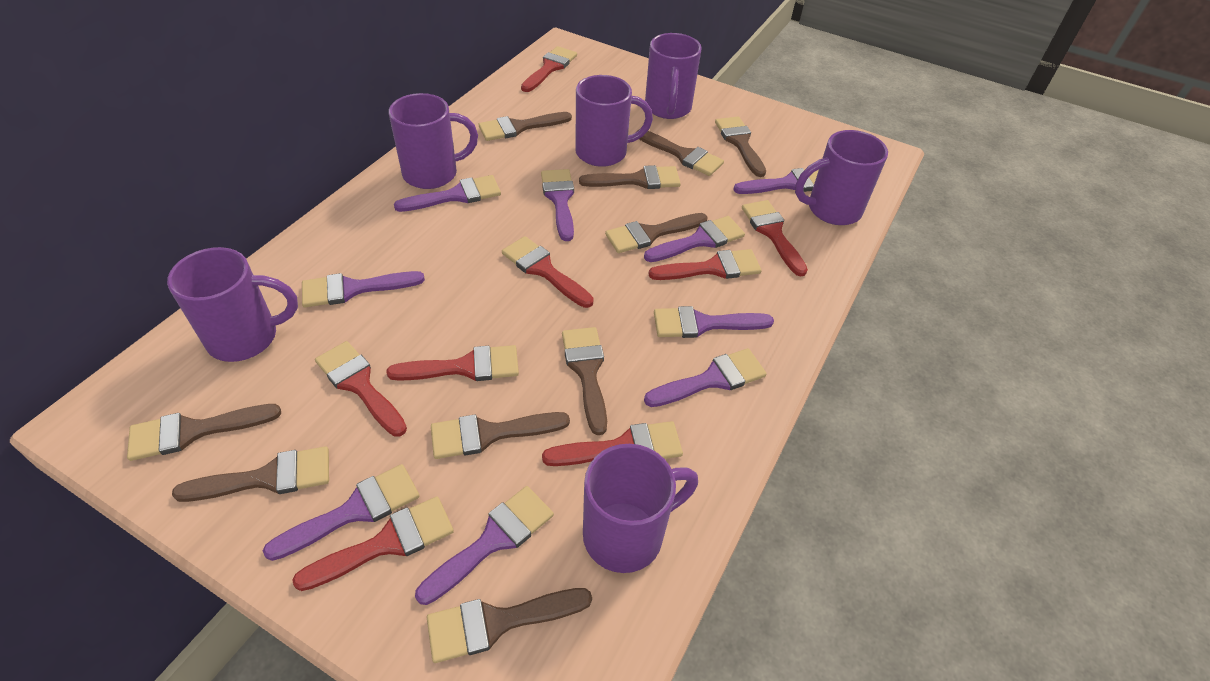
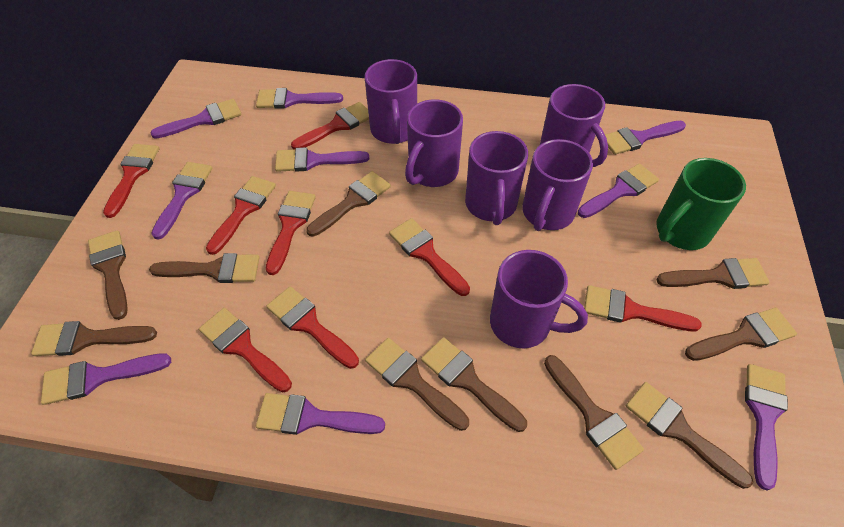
green mug: 0 -> 1

